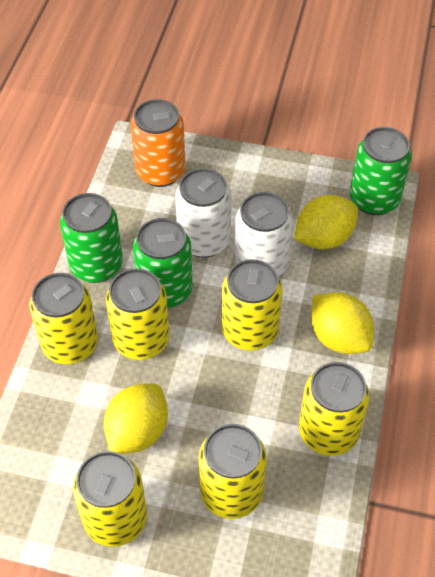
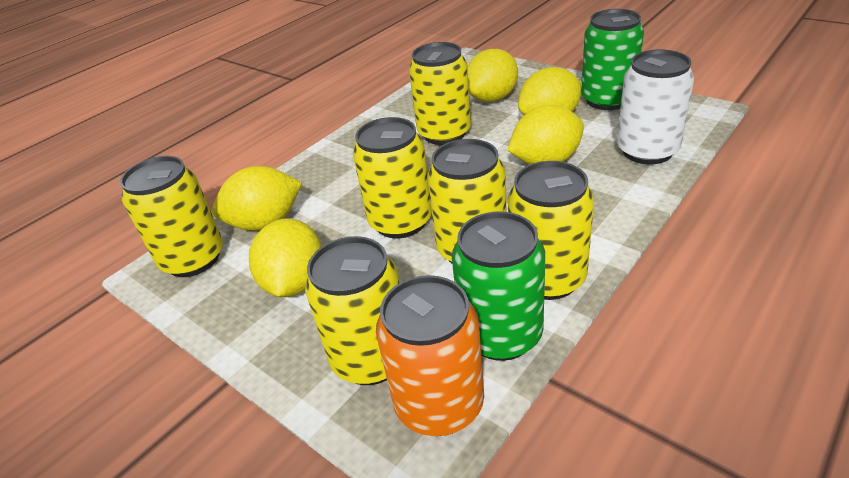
green can: 3 -> 2
white can: 2 -> 1
yellow lemon: 3 -> 5

